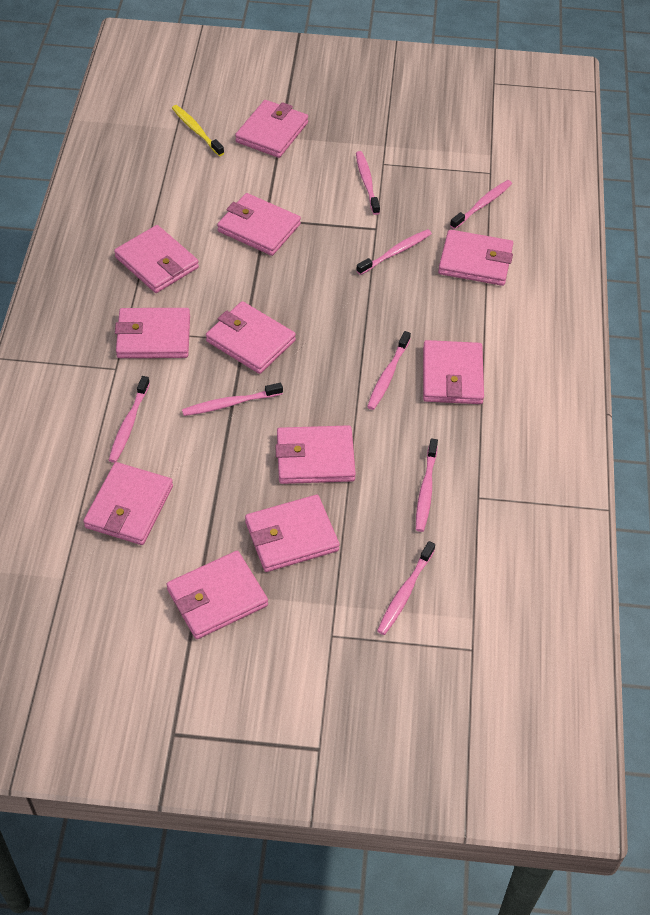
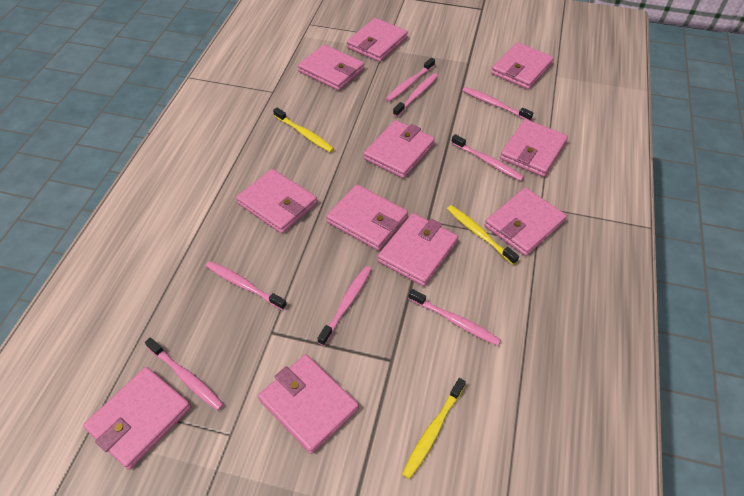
yellow toothbrush: 1 -> 3

